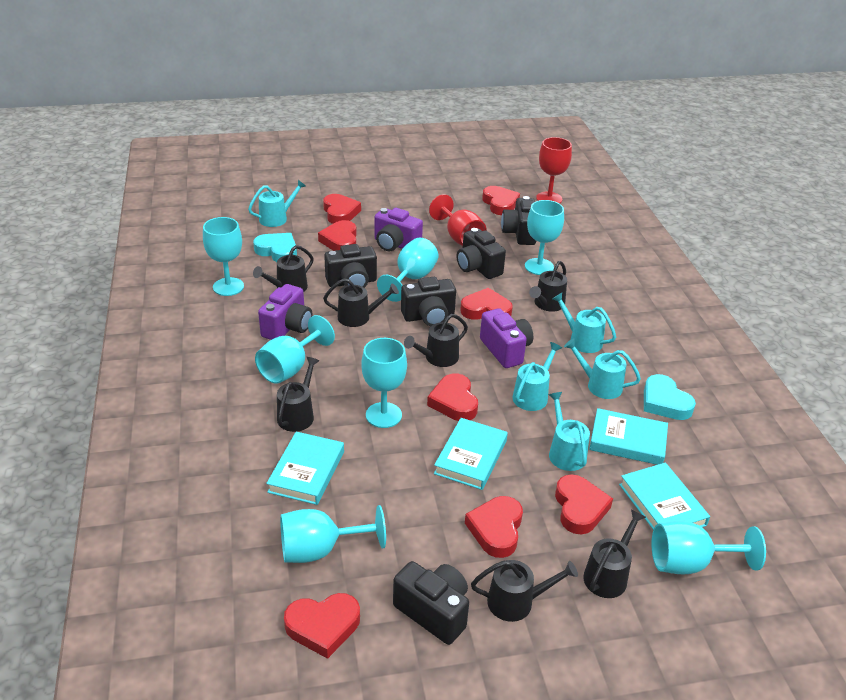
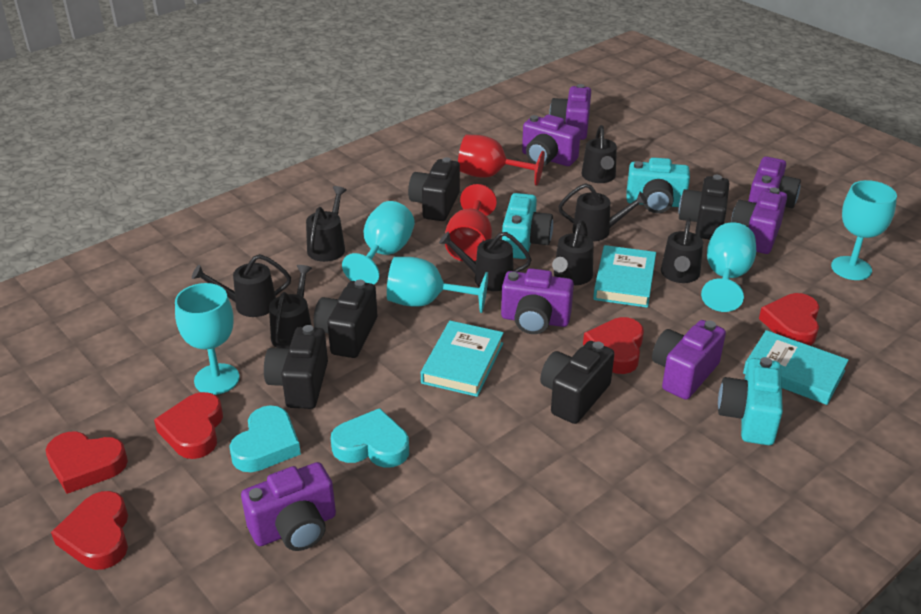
black watering can: 7 -> 8
purple camera: 3 -> 7
red heart: 8 -> 5
turquoise book: 4 -> 3
turquoise camera: 0 -> 3
turquoise goblet: 7 -> 5
turquoise watering can: 5 -> 0

